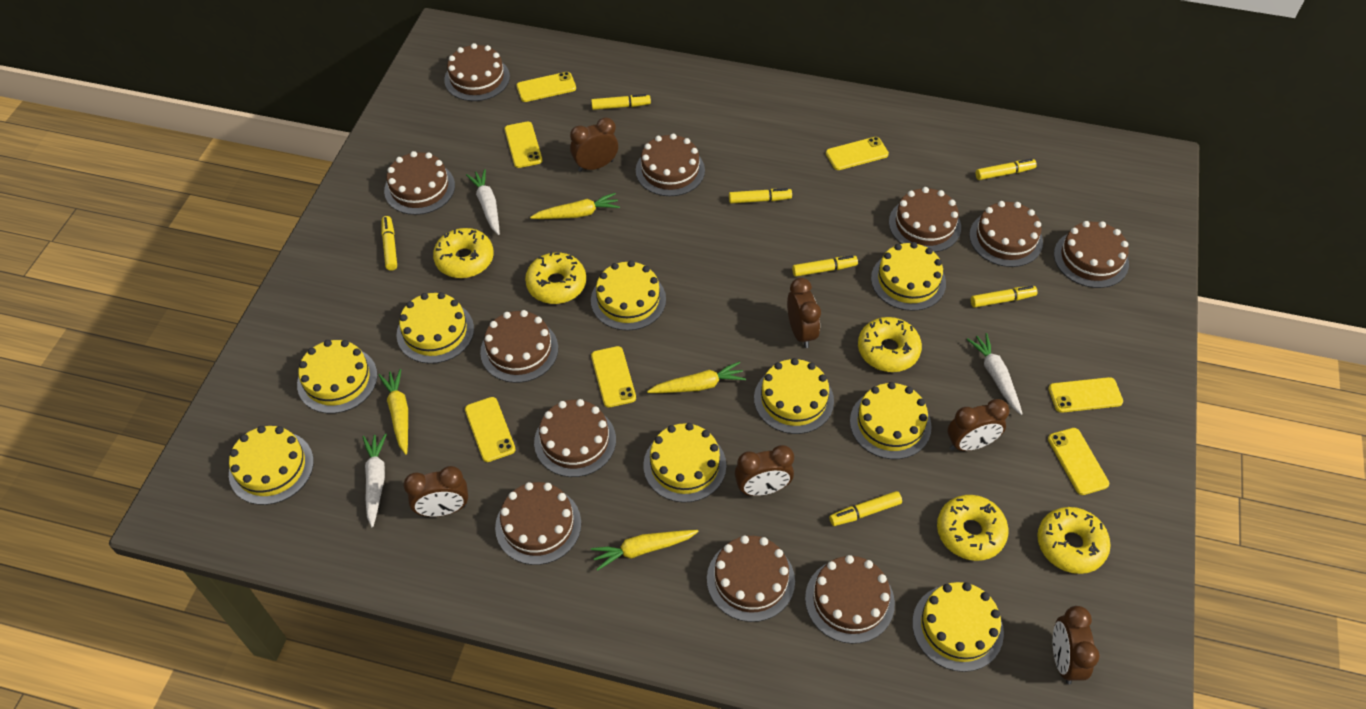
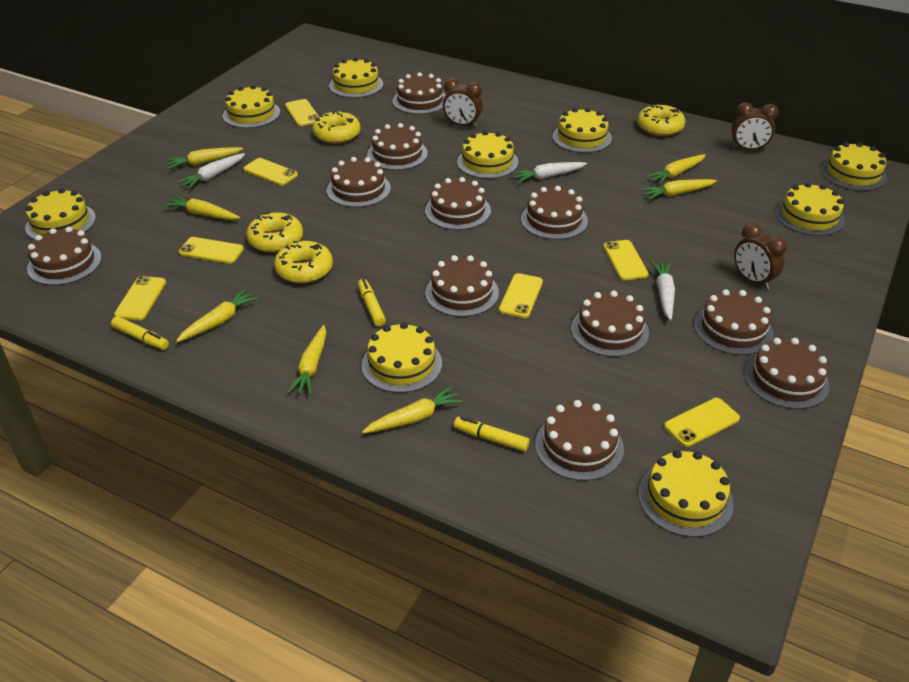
brown clock: 6 -> 3
yellow carrot: 4 -> 7
yellow donut: 5 -> 4
yellow marker: 7 -> 3

